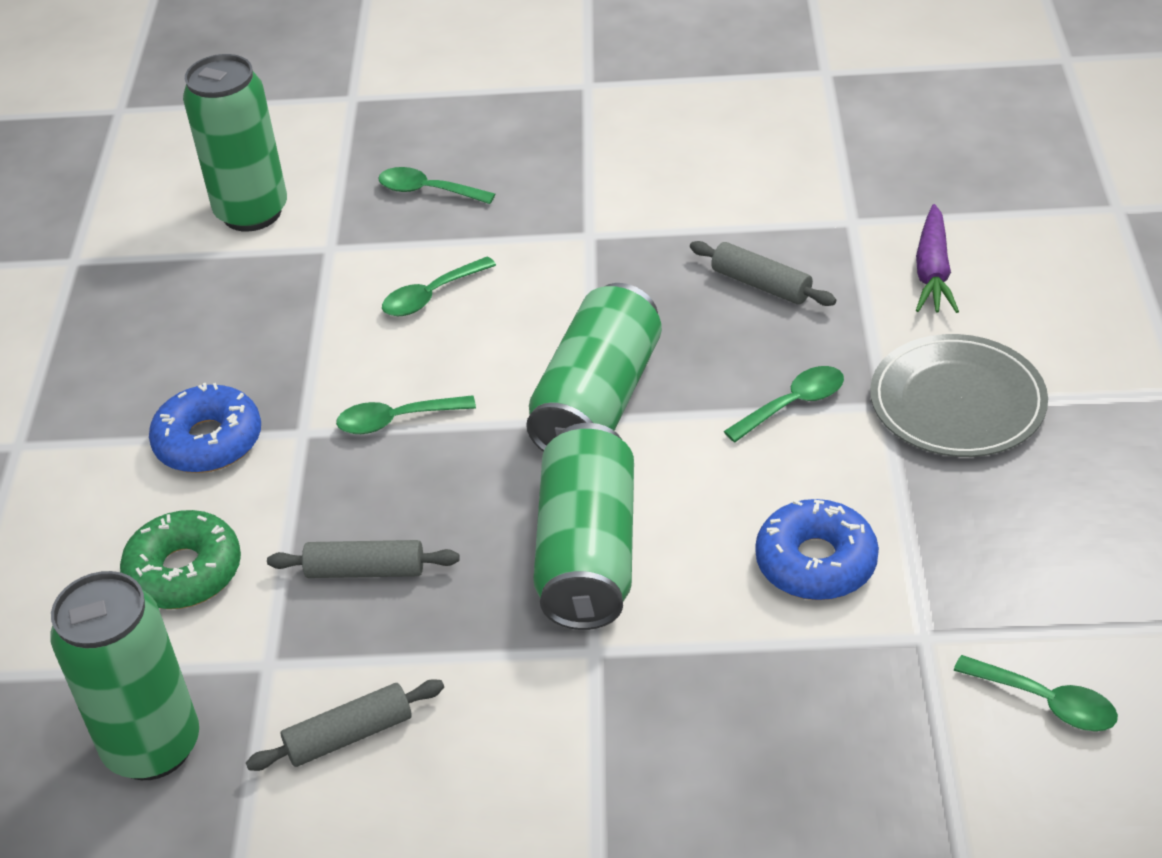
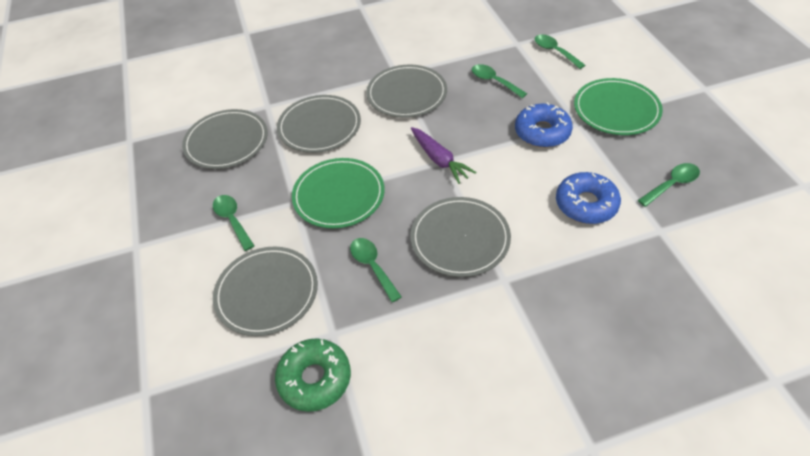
green can: 4 -> 0
green plate: 0 -> 2
grey plate: 1 -> 5
grey rolling pin: 3 -> 0

